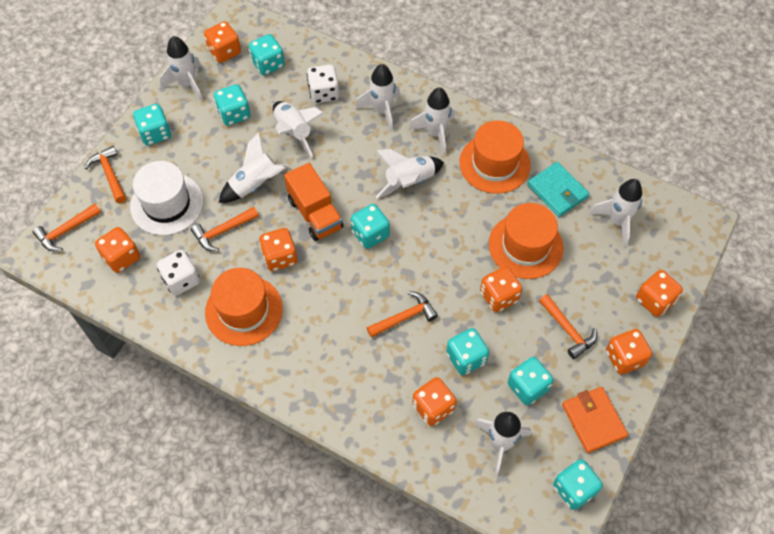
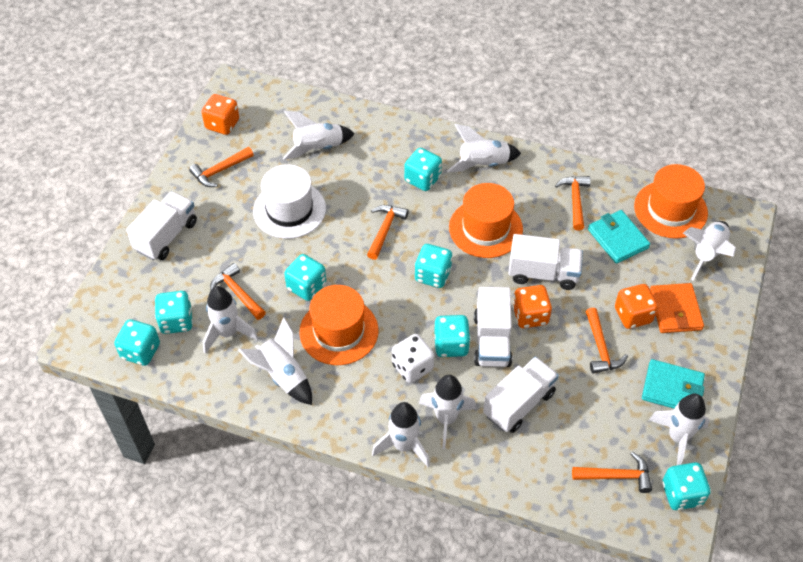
orange dice: 7 -> 3
orange hammer: 5 -> 6
orange truck: 1 -> 0
turquoise wallet: 1 -> 2
white dice: 2 -> 1
white truck: 0 -> 4

